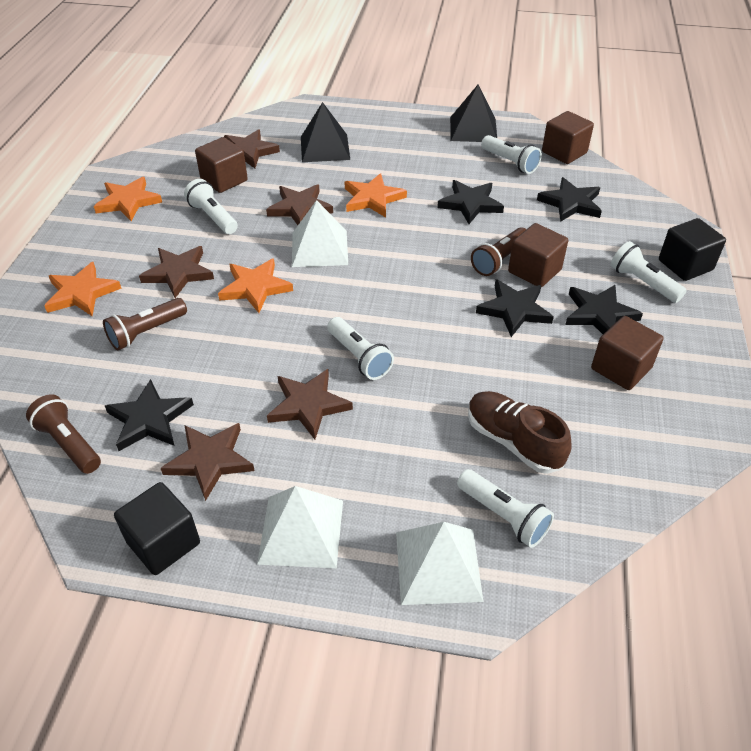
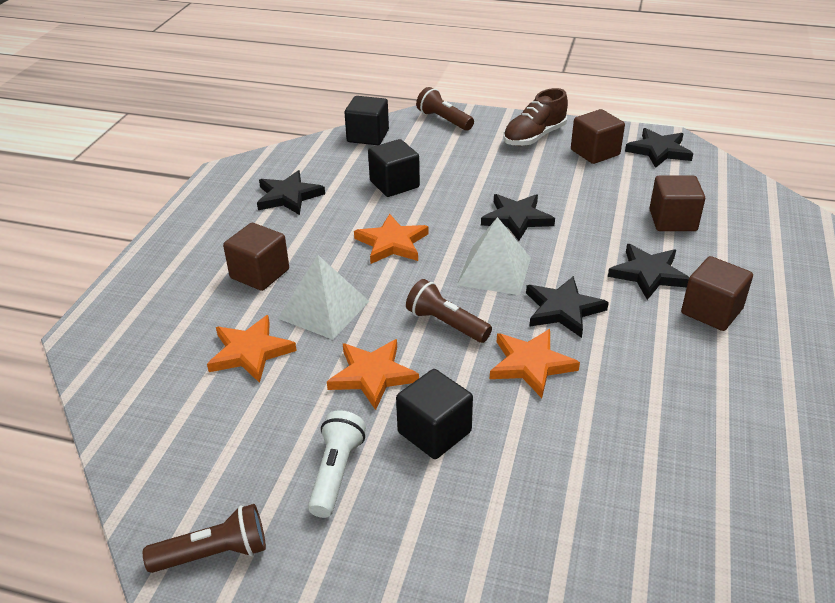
black cube: 2 -> 3
black pyramid: 2 -> 0
brown star: 5 -> 0
white flashlight: 5 -> 1
white pyramid: 3 -> 2

